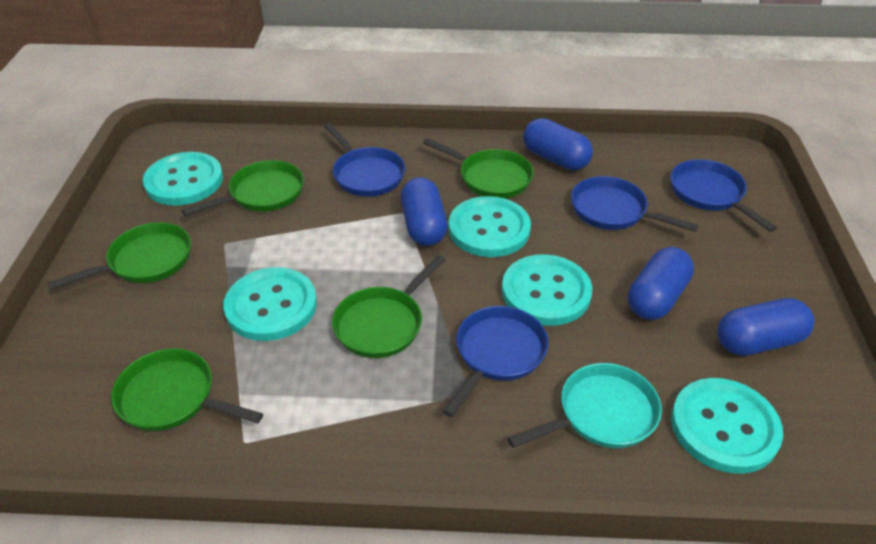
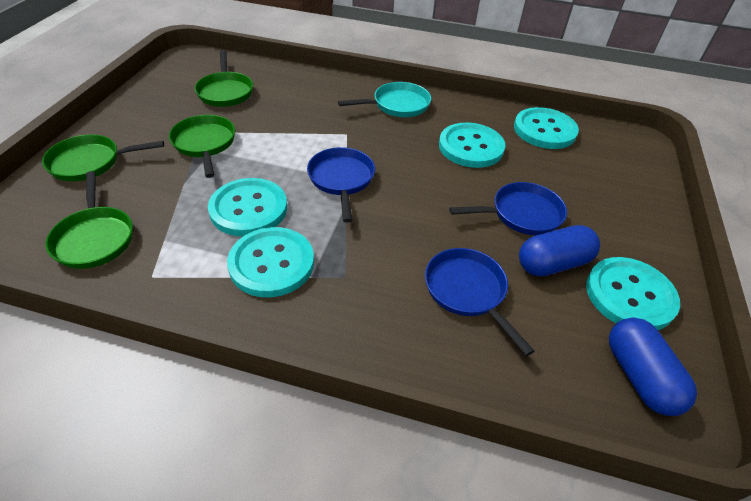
blue capsule: 4 -> 2
blue pan: 4 -> 3
green pan: 5 -> 4

